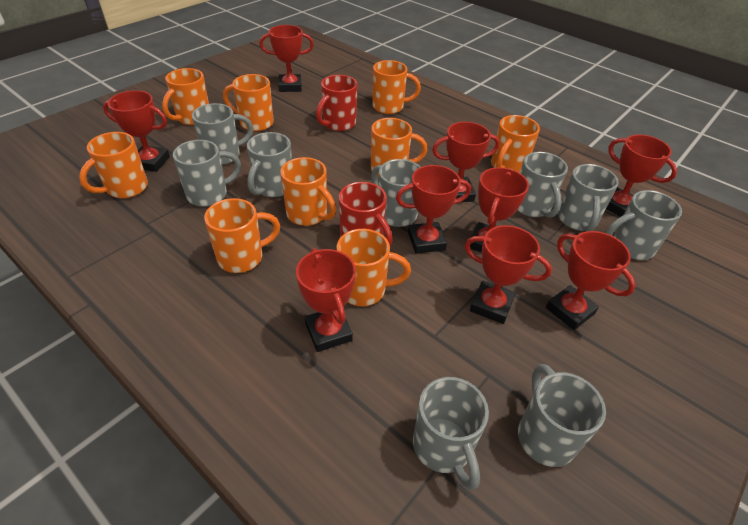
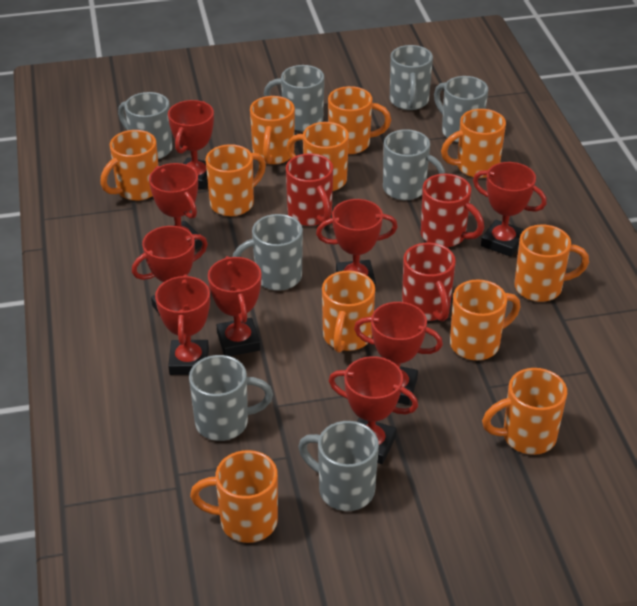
grey mug: 9 -> 8
orange mug: 9 -> 11
red mug: 2 -> 3

